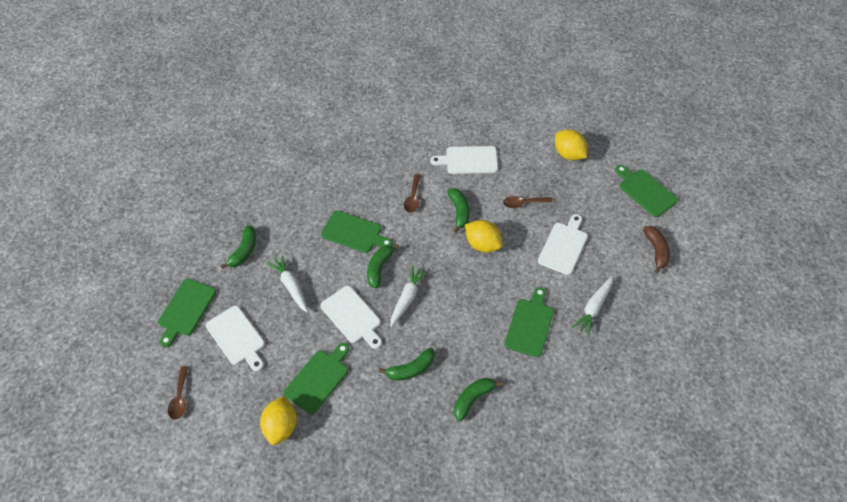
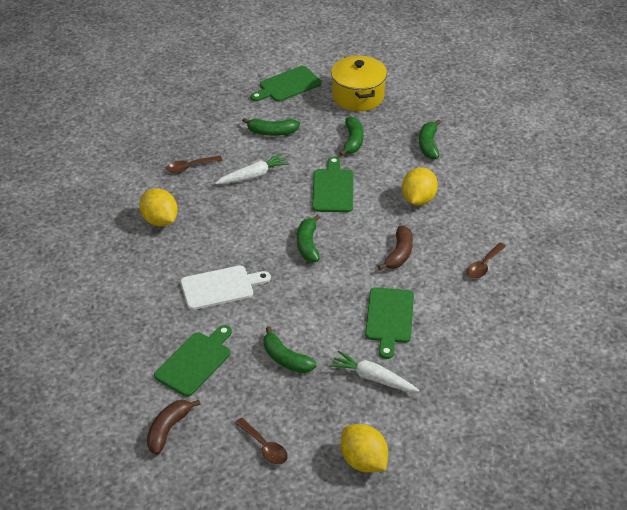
brown banana: 1 -> 2
green cutting board: 5 -> 4
white carrot: 3 -> 2
white cutting board: 4 -> 1
yellow pot: 0 -> 1

